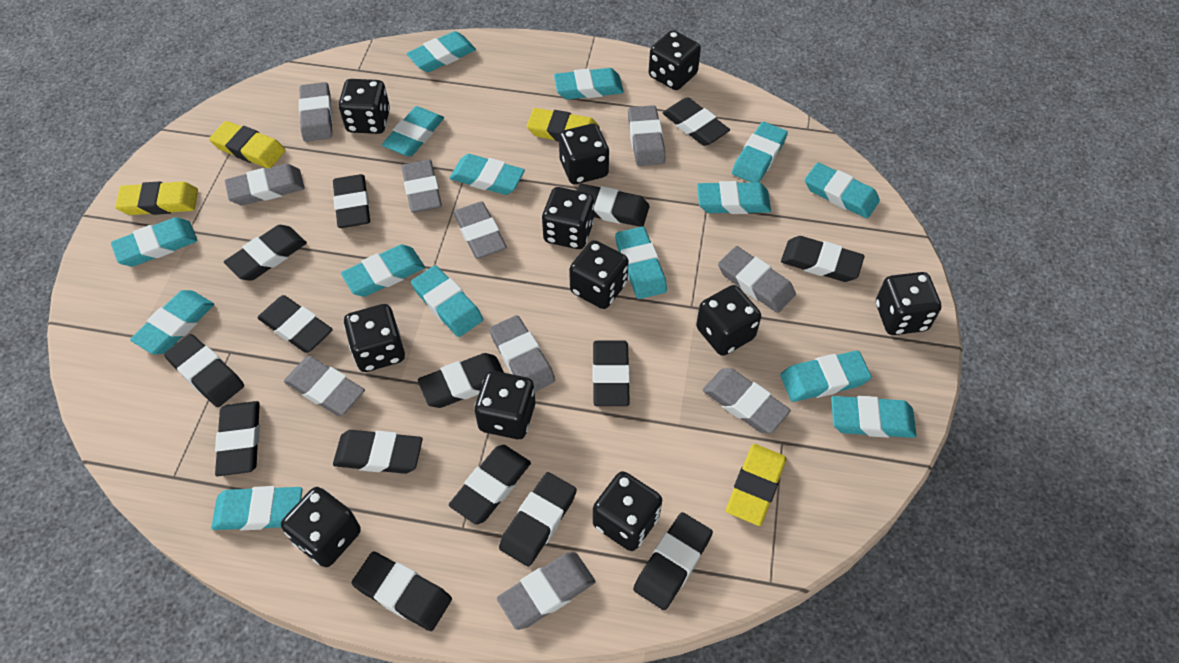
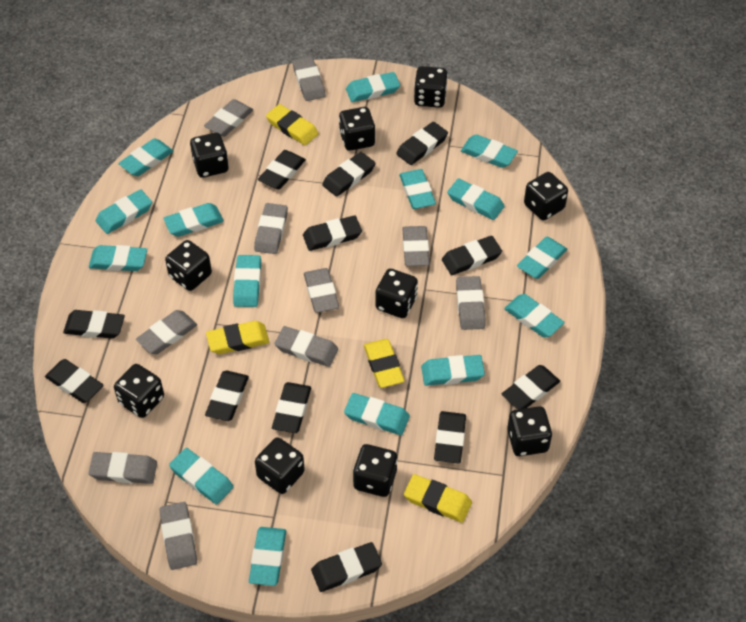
black dice: 11 -> 10
black eraser: 15 -> 12

